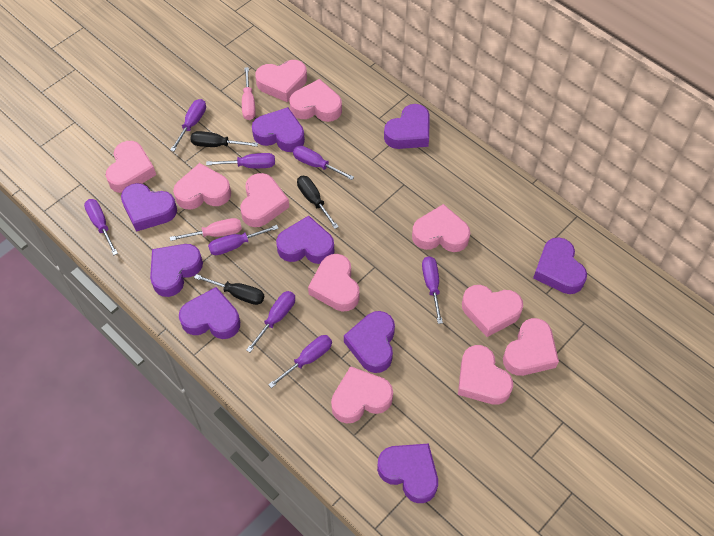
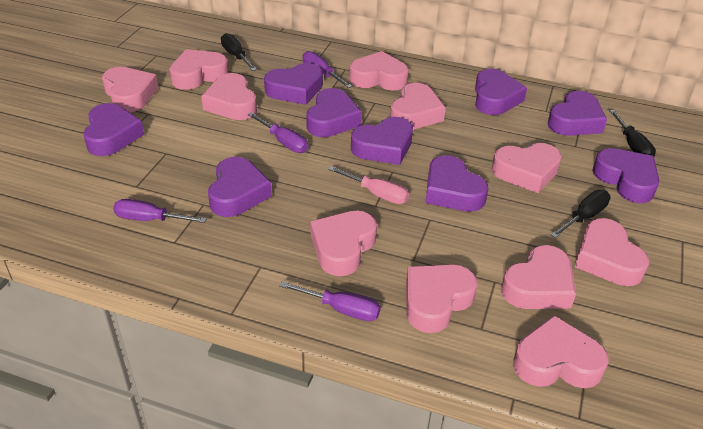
pink screwdriver: 2 -> 1
purple screwdriver: 8 -> 4

